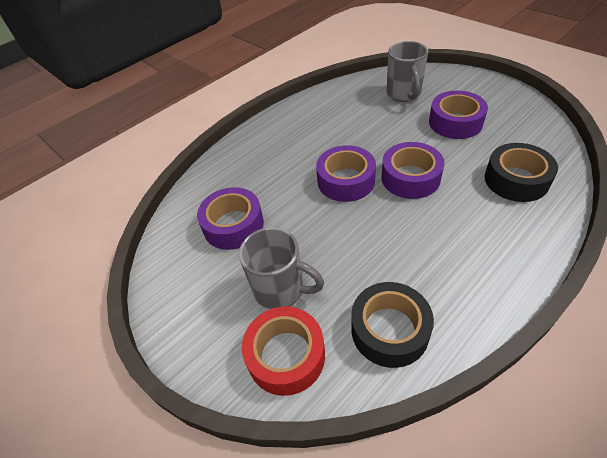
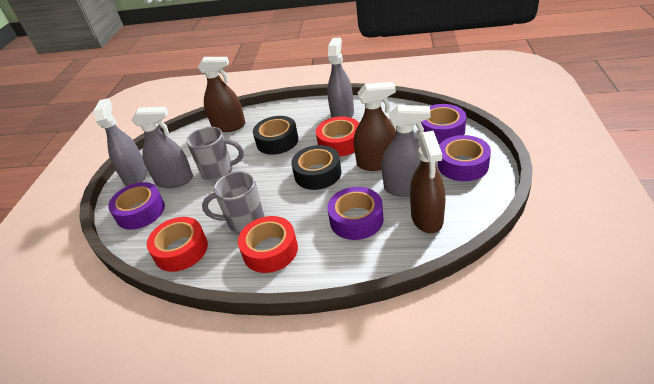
brown spray bottle: 0 -> 3
grey spray bottle: 0 -> 4
red tape: 1 -> 3

